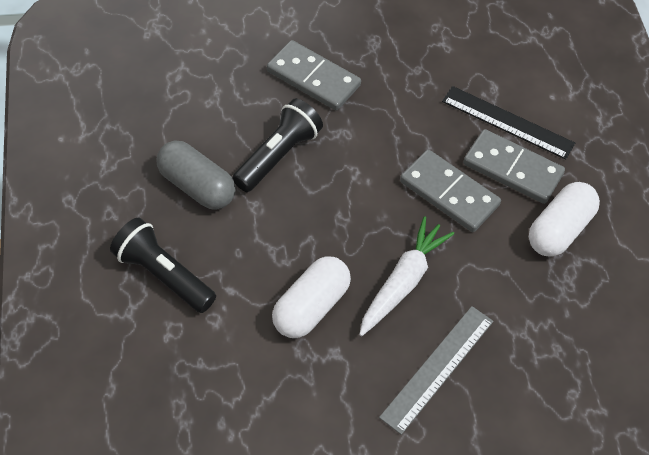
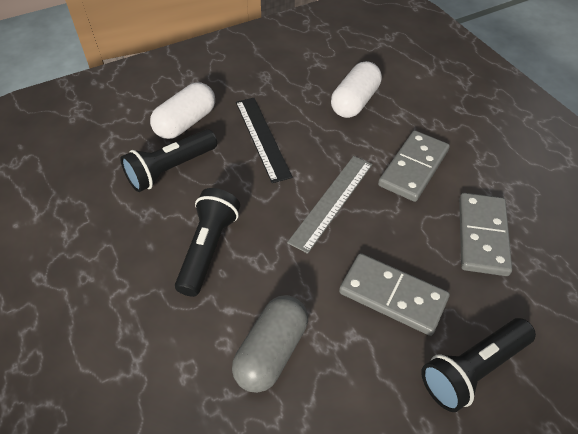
black flashlight: 2 -> 3
white carrot: 1 -> 0

